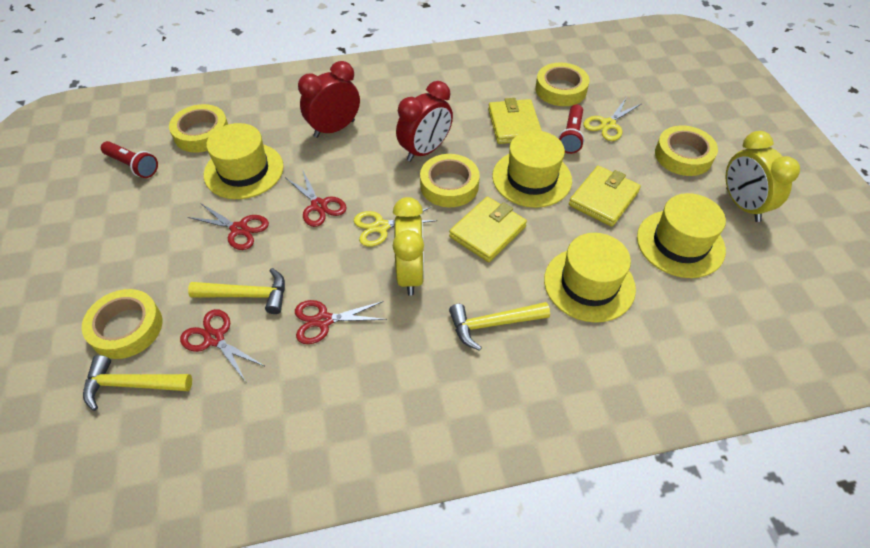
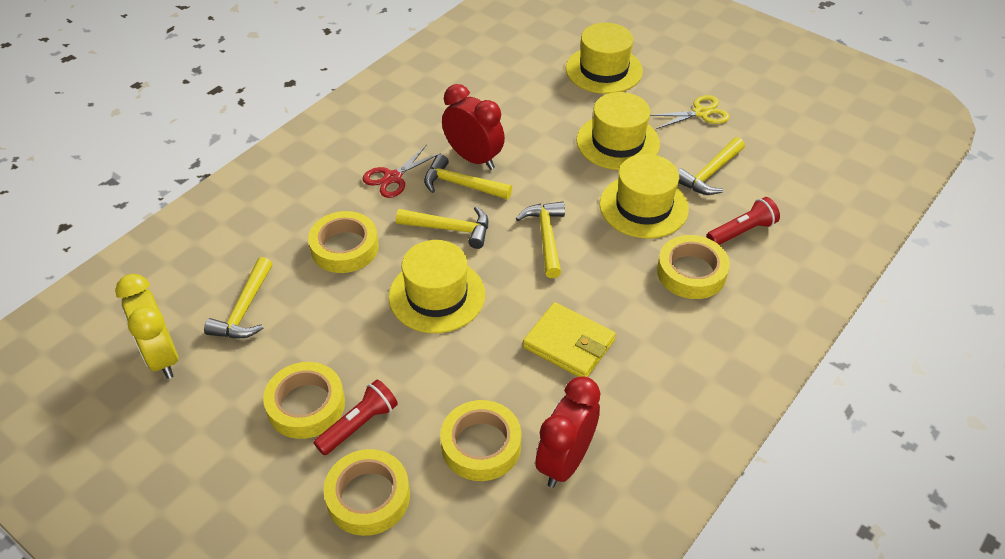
red scissors: 4 -> 1
yellow clock: 2 -> 1
yellow hammer: 3 -> 5
yellow scissors: 2 -> 1
yellow wallet: 3 -> 1

